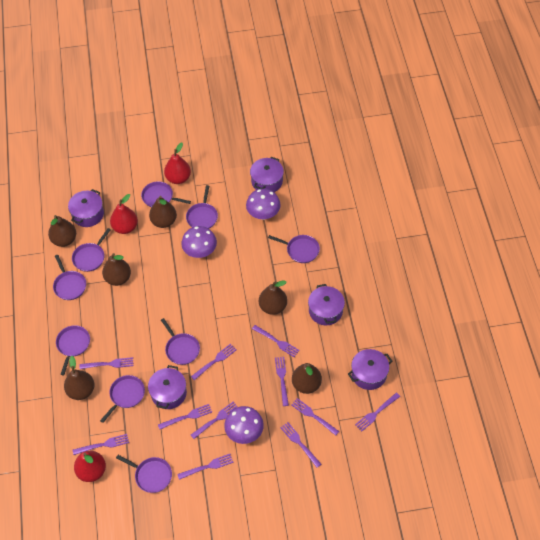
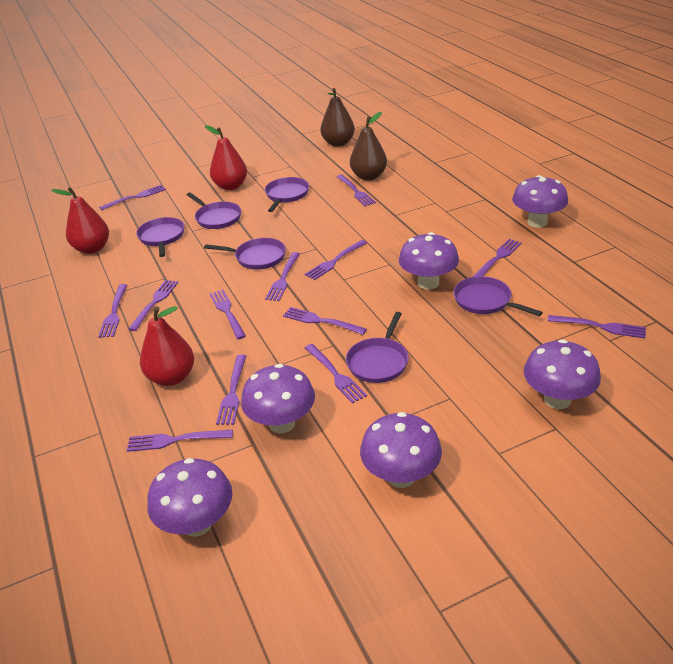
brown pear: 6 -> 2
purple fork: 11 -> 13
purple mushroom: 3 -> 6
purple pan: 9 -> 6
purple pot: 5 -> 0

